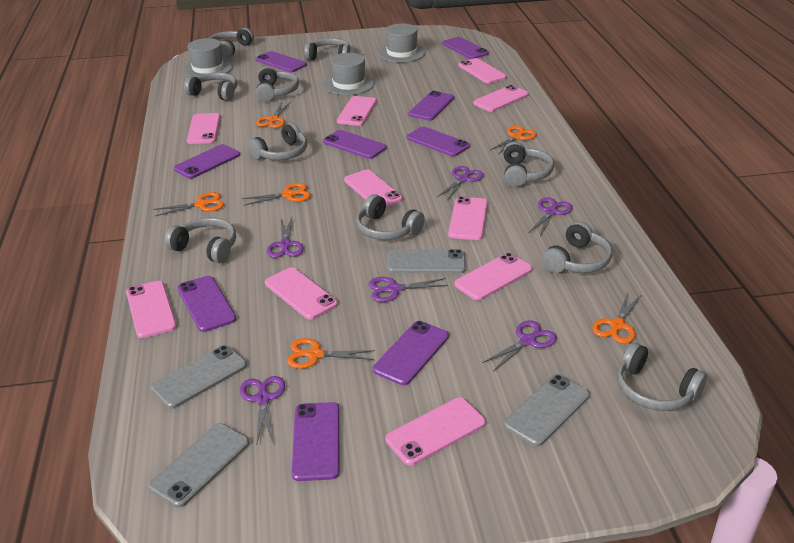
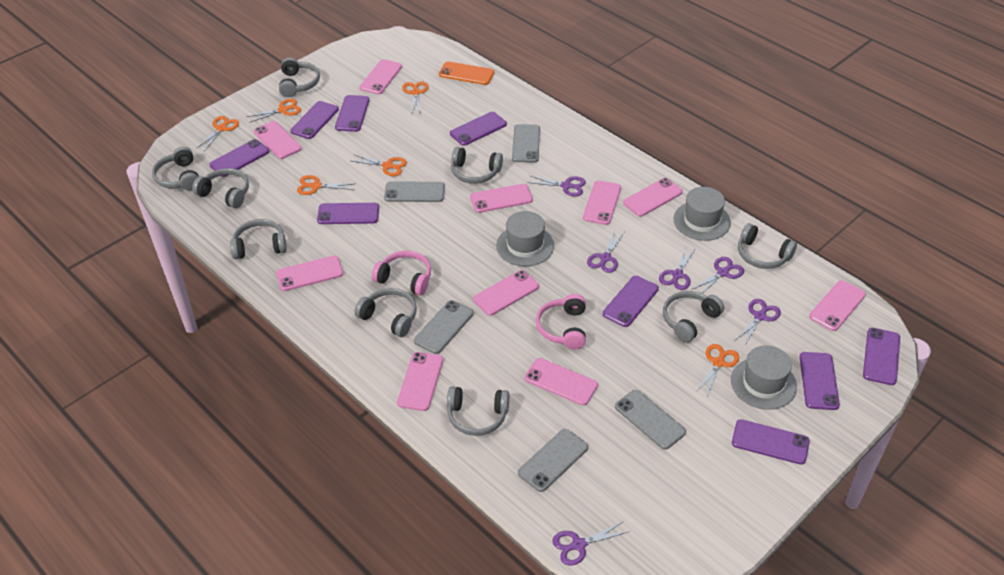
grey headphones: 10 -> 9
grey phone: 4 -> 5
orange phone: 0 -> 1
pink headphones: 0 -> 2

